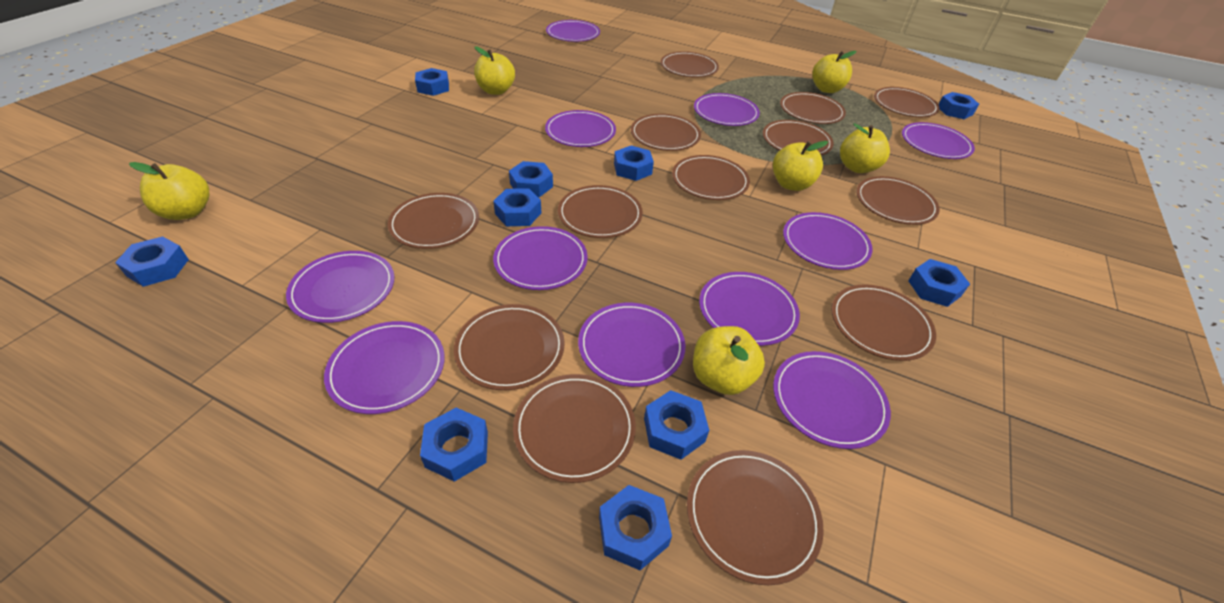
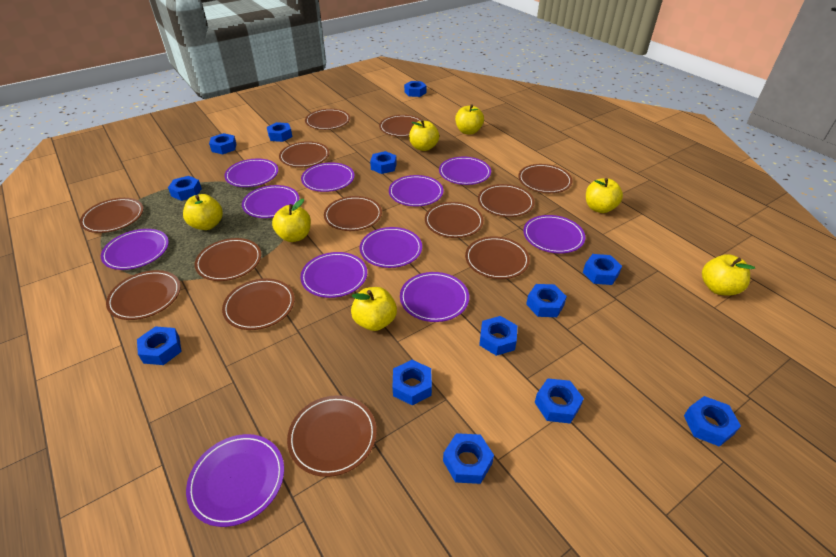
blue nut: 10 -> 13
yellow apple: 6 -> 7

